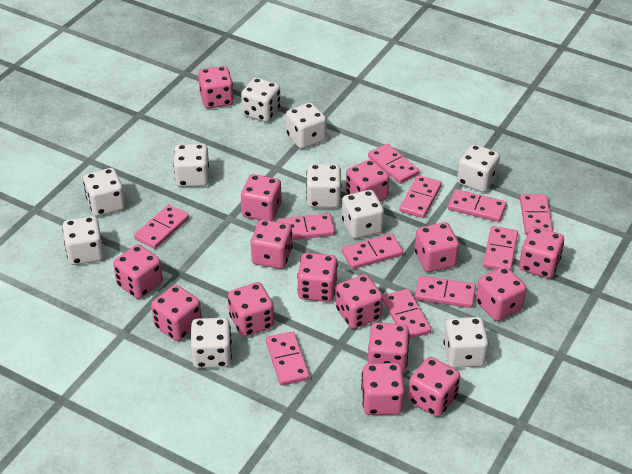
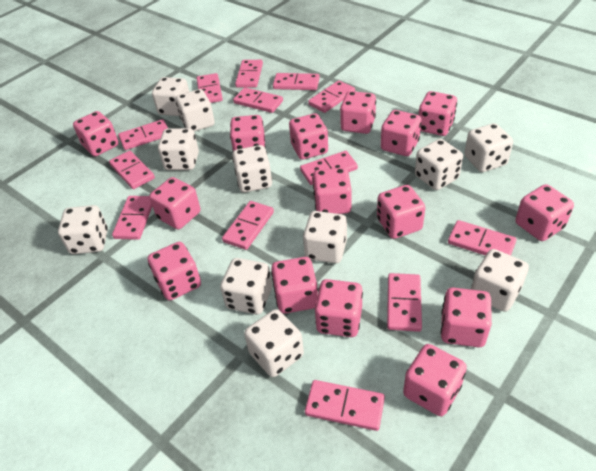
pink domino: 11 -> 13
white dice: 10 -> 11

